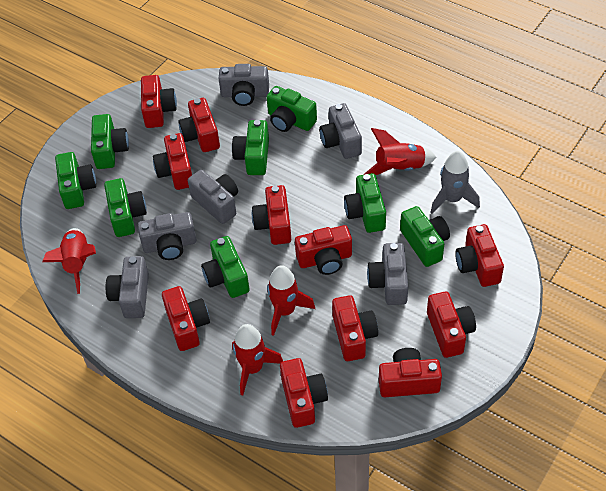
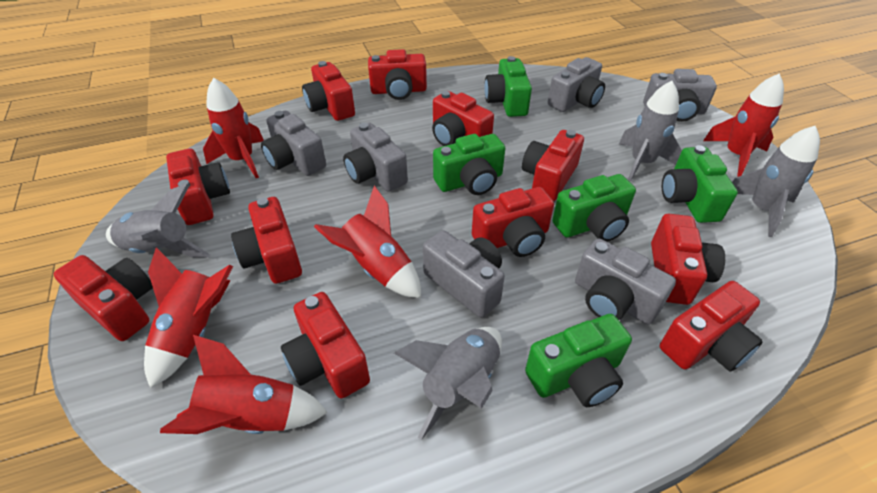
green camera: 8 -> 5
grey rocket: 1 -> 4
red rocket: 4 -> 5

